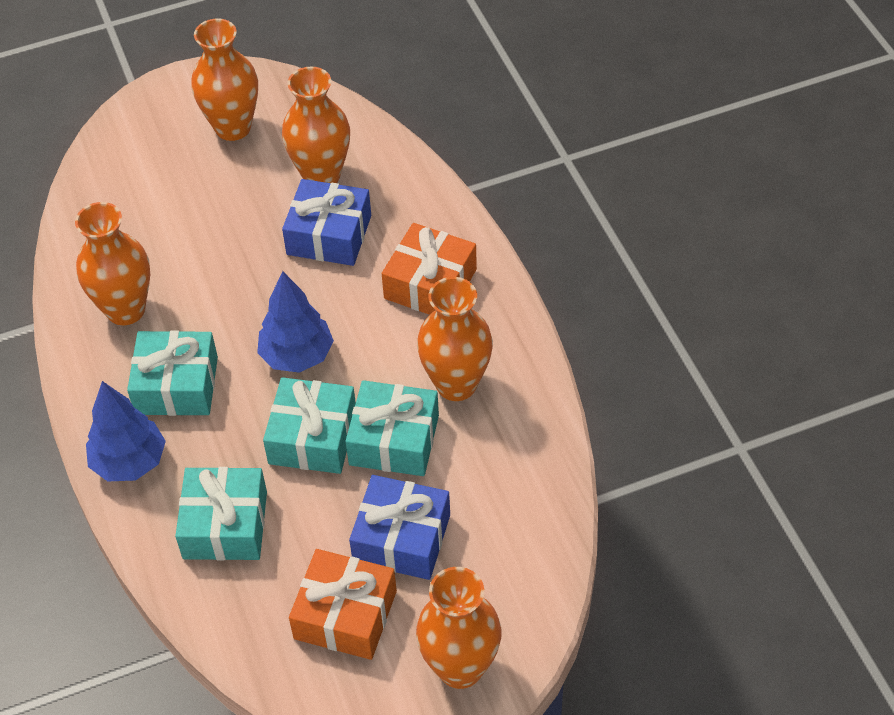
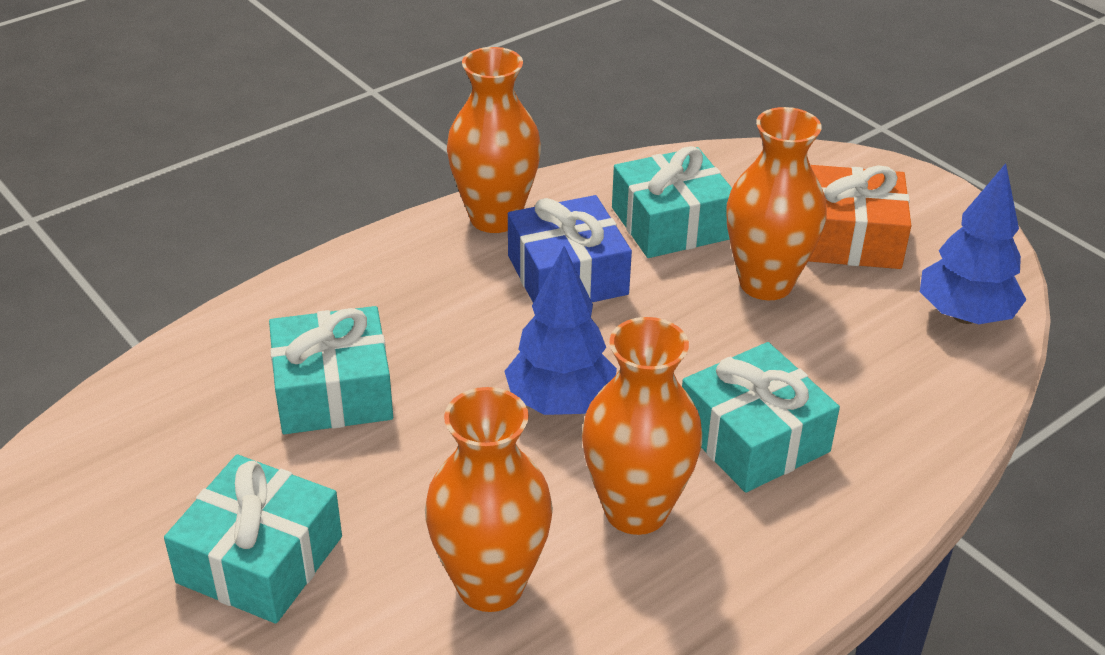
blue gift: 2 -> 1
orange gift: 2 -> 1
orange vase: 5 -> 4

